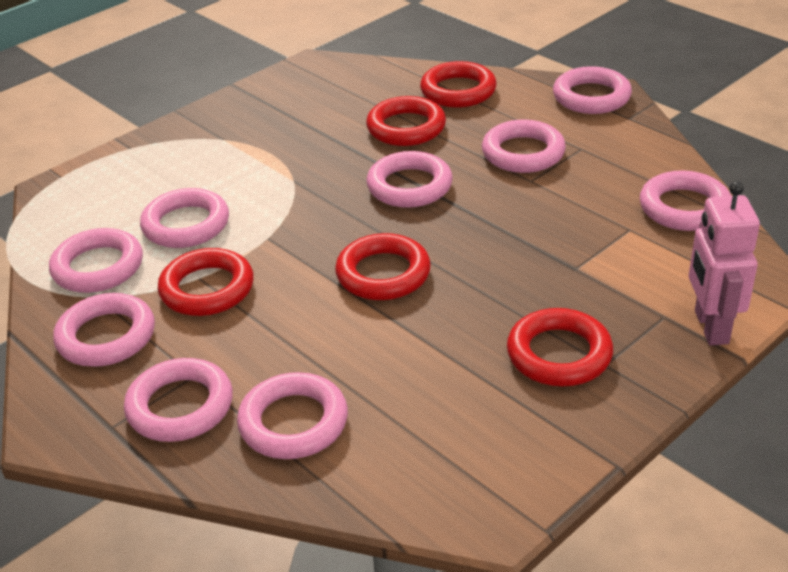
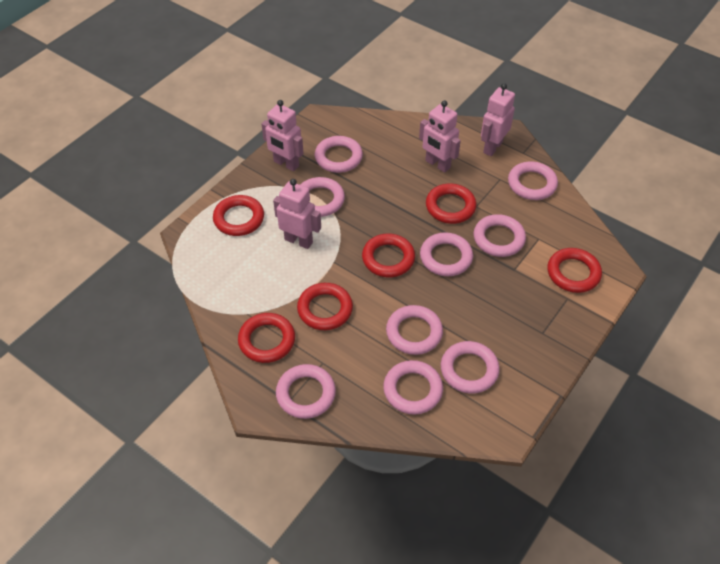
pink robot: 1 -> 4
red ring: 5 -> 6

